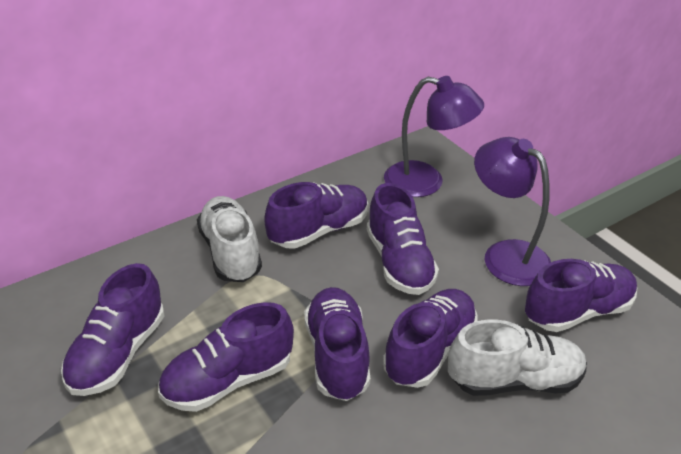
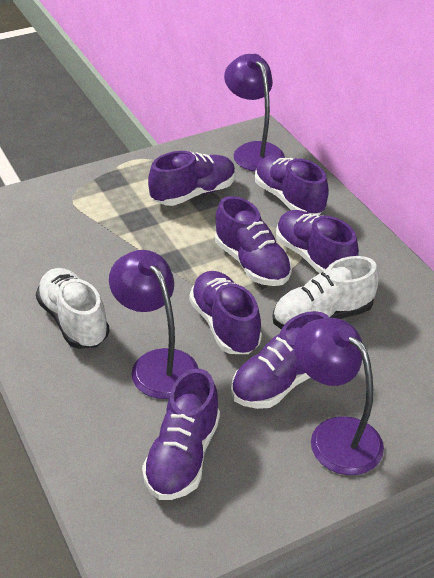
purple lamp: 2 -> 3

